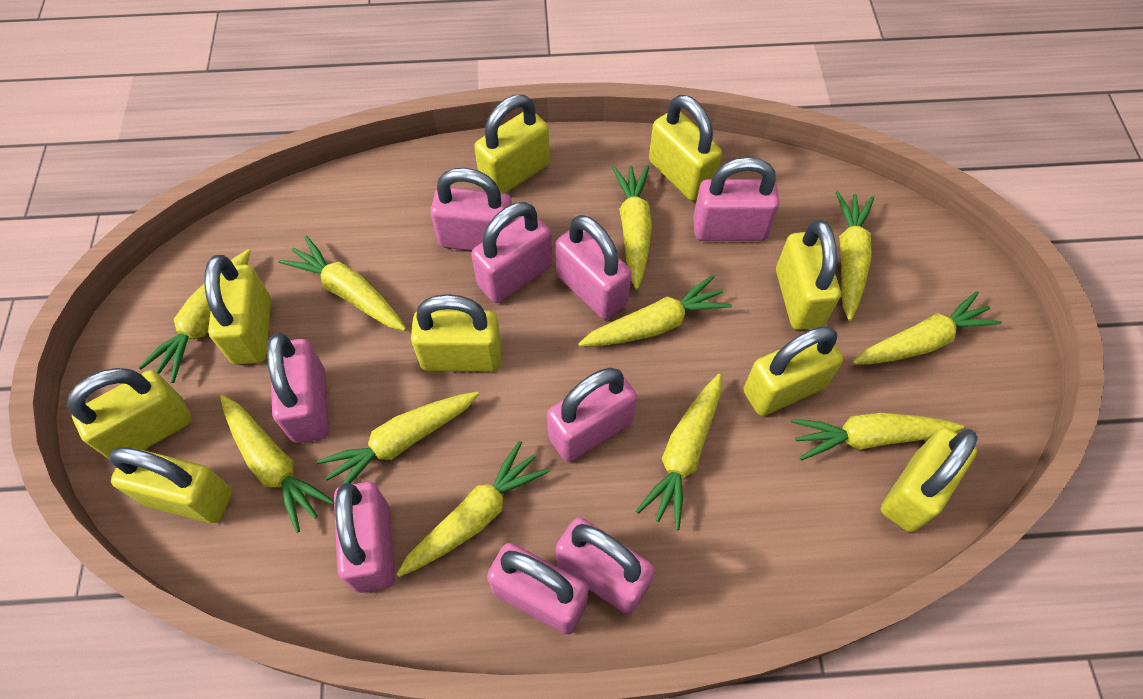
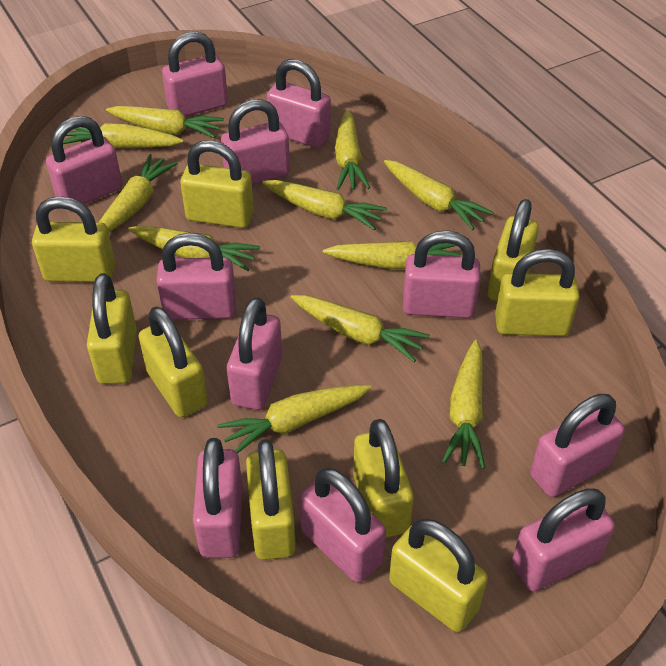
pink padlock: 9 -> 11

